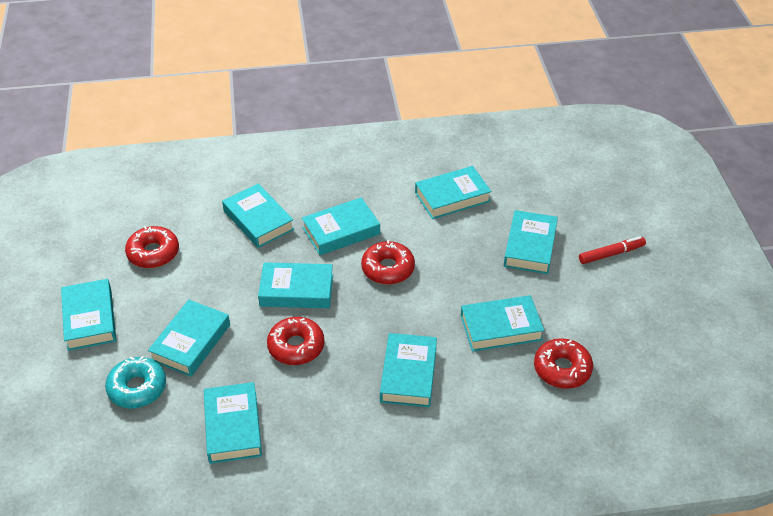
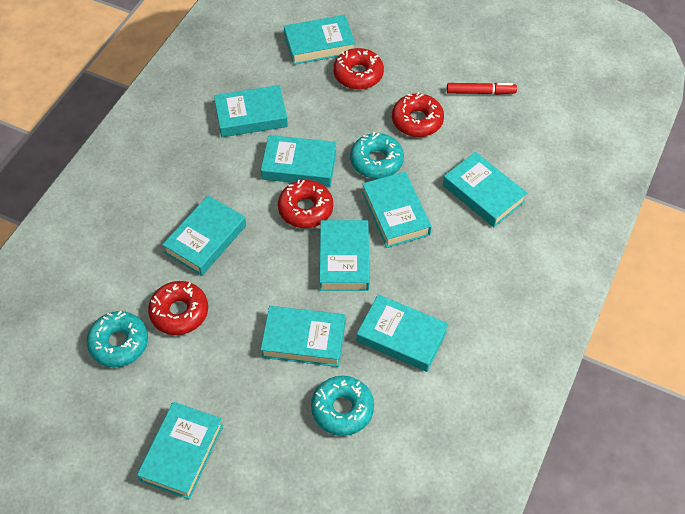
turquoise donut: 1 -> 3

